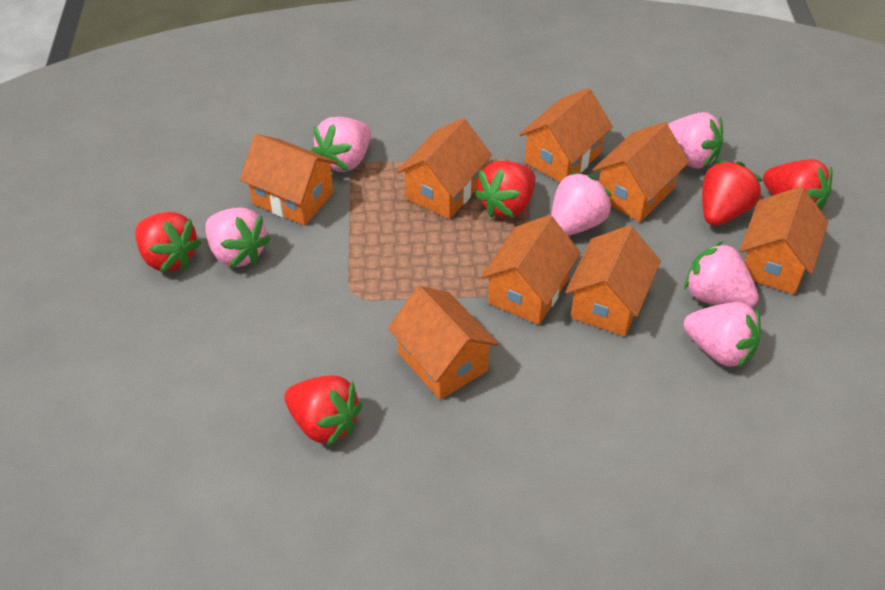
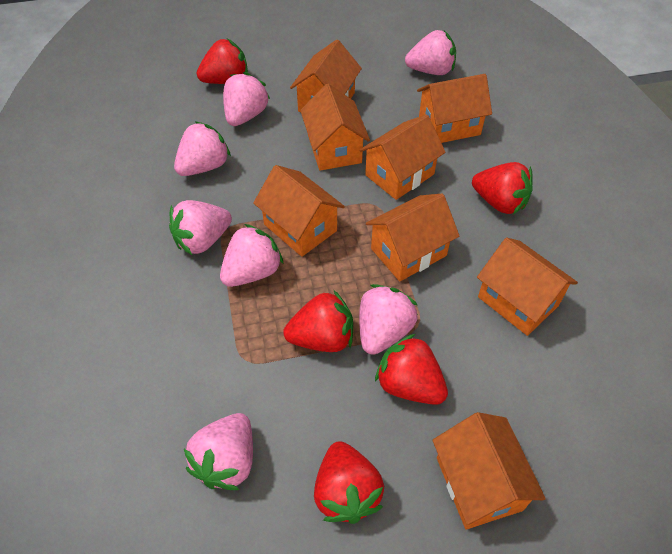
pink strawberry: 6 -> 7

